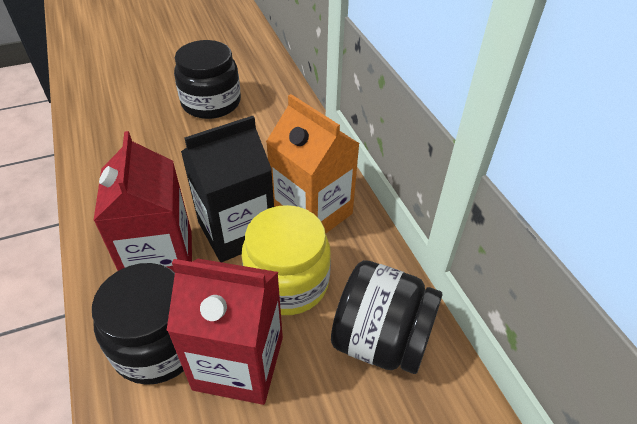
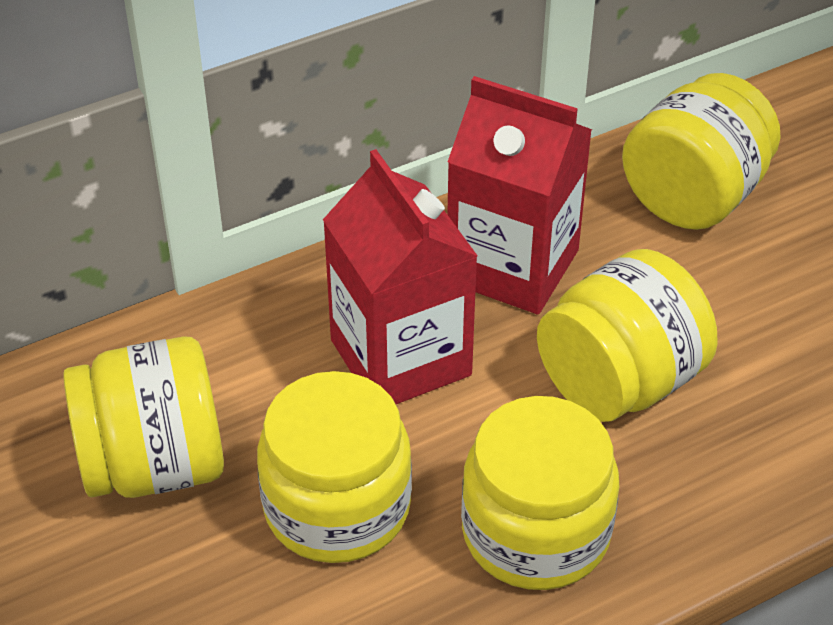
black carton: 1 -> 0
black jar: 3 -> 0
orange carton: 1 -> 0
yellow jar: 1 -> 5

